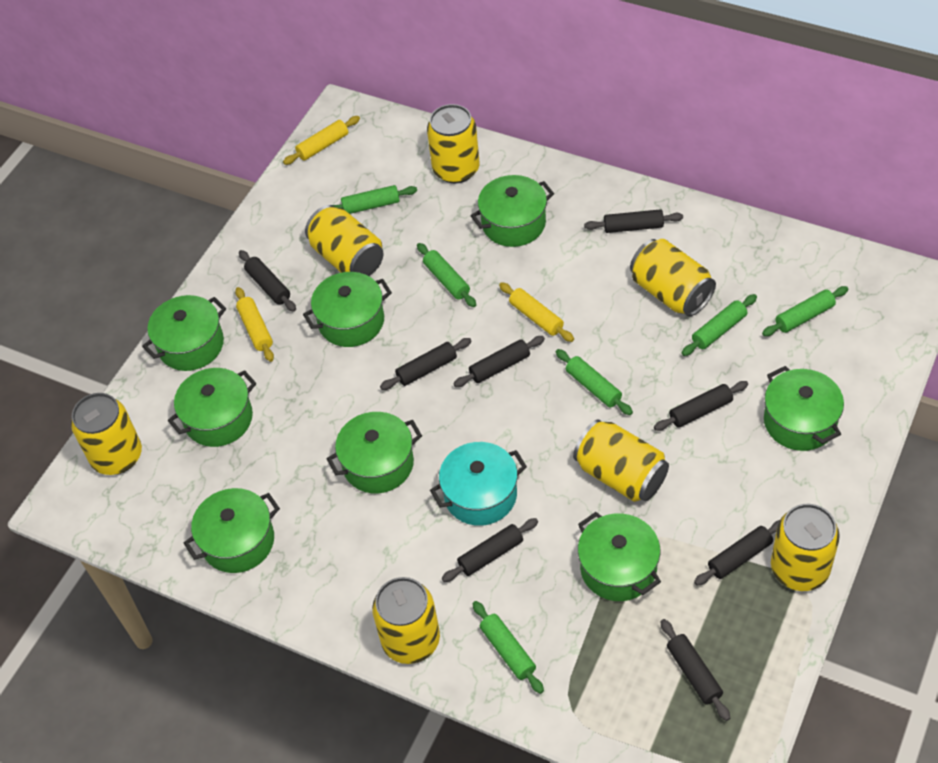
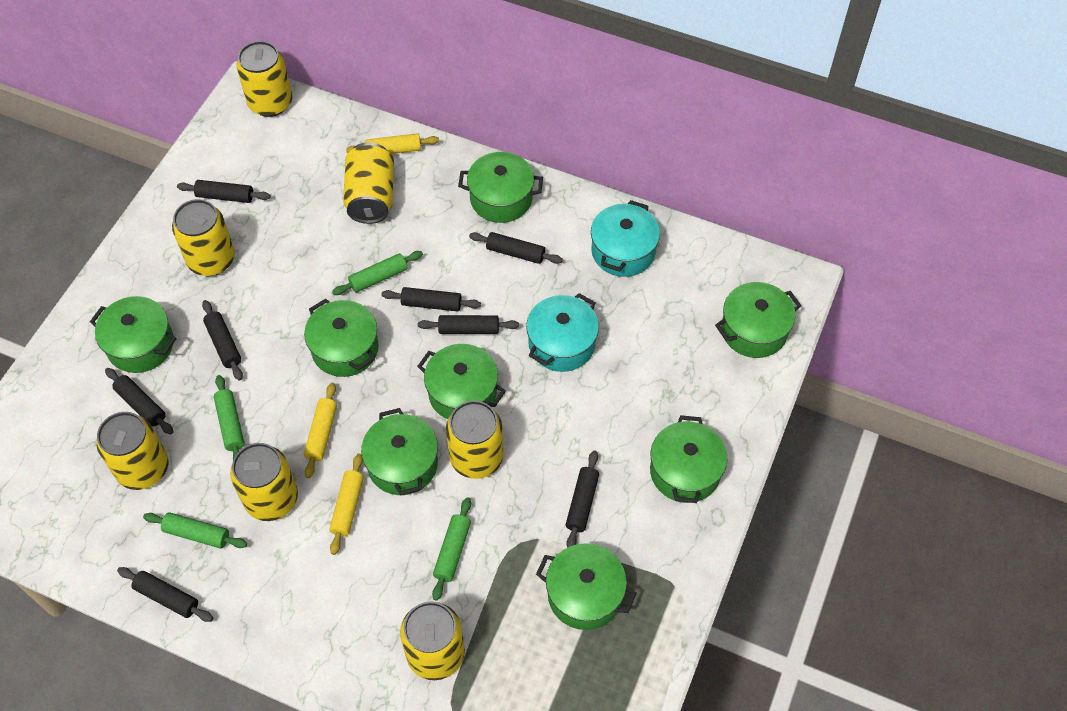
green rolling pin: 6 -> 4
turquoise pot: 1 -> 2

